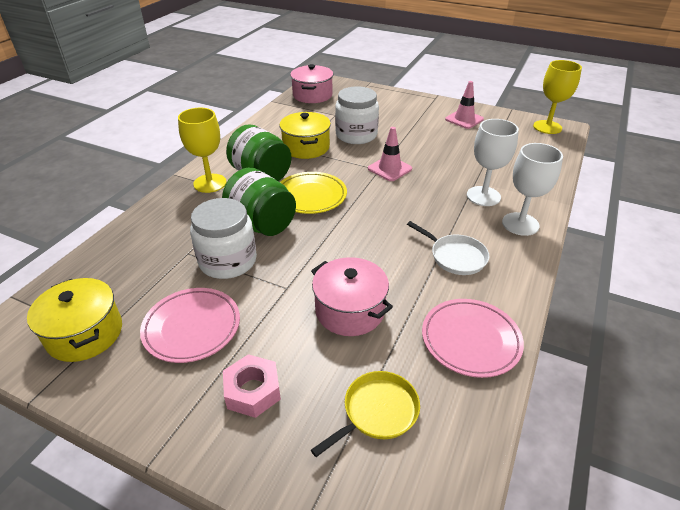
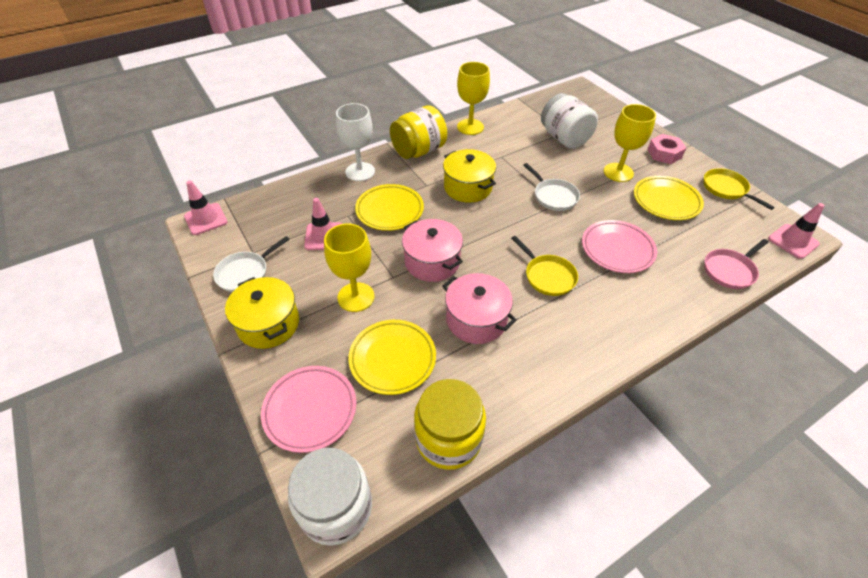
green jar: 2 -> 0
pink pan: 0 -> 1
pink traffic cone: 2 -> 3
white goblet: 2 -> 1
white pan: 1 -> 2
yellow goblet: 2 -> 3
yellow jar: 0 -> 2
yellow pan: 1 -> 2
yellow plate: 1 -> 3

